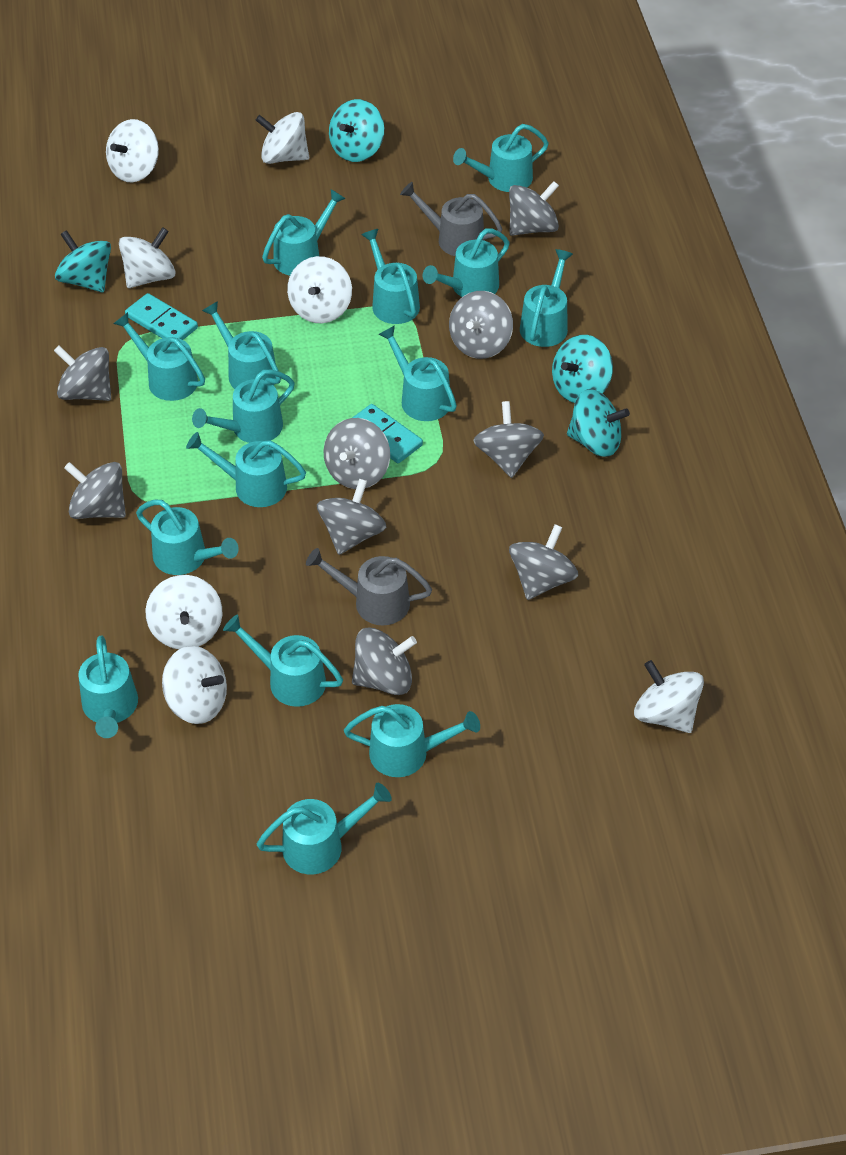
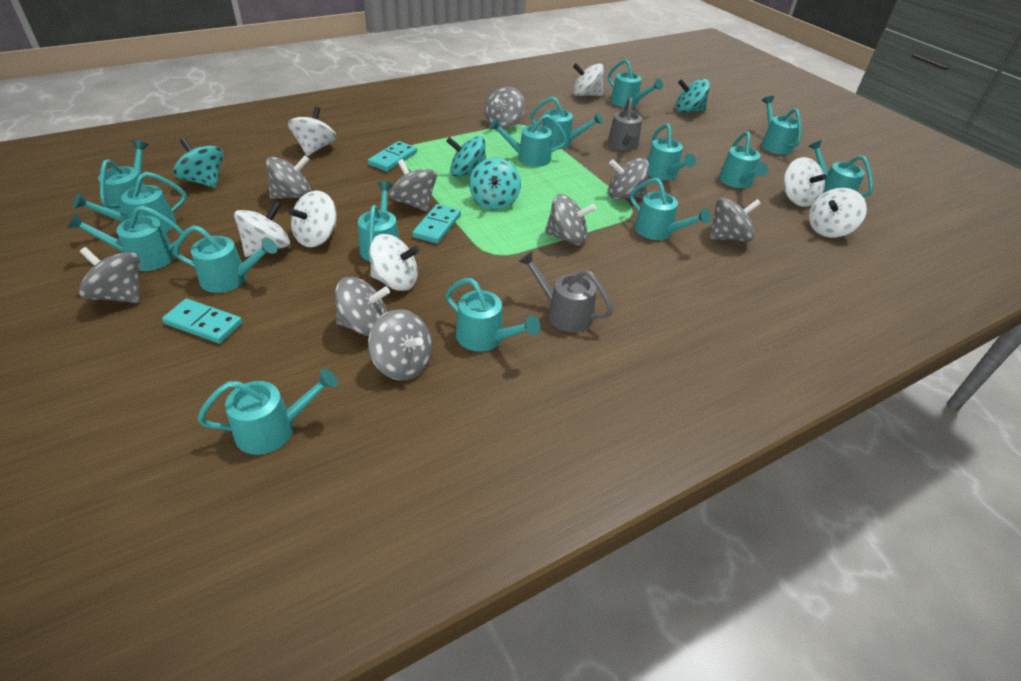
turquoise domino: 2 -> 3

